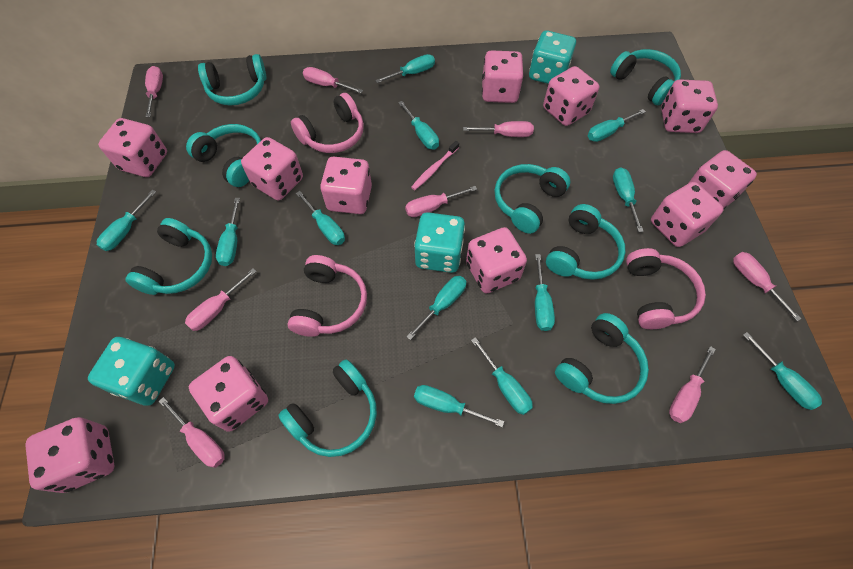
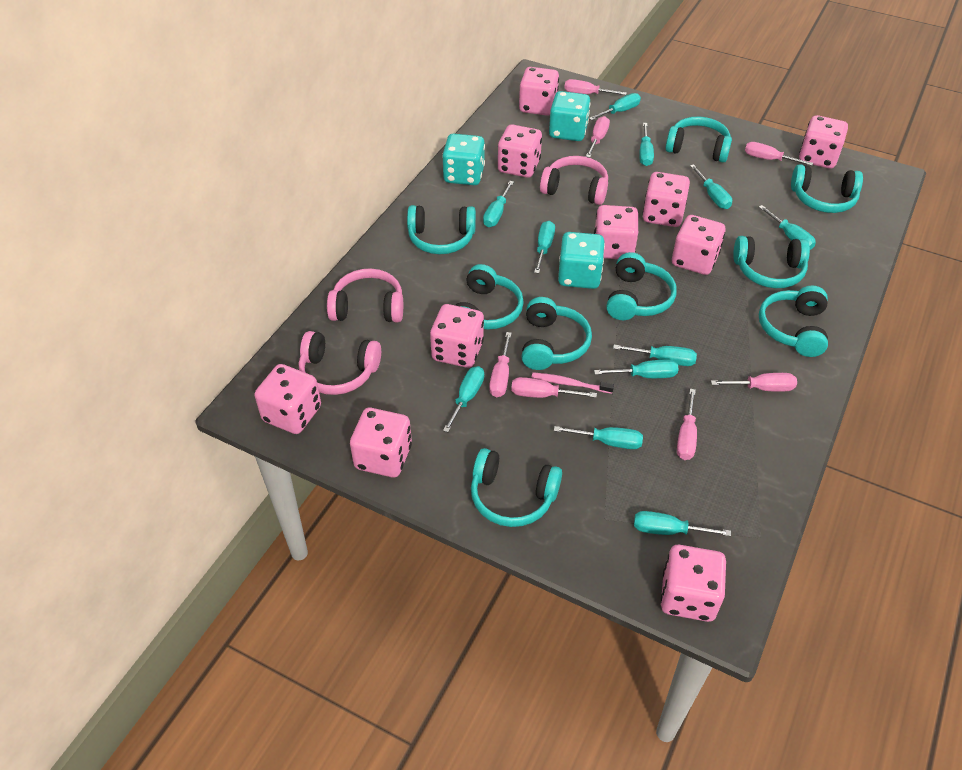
pink dice: 11 -> 10
pink screwdriver: 8 -> 7
turquoise headphones: 8 -> 9
turquoise screwdriver: 12 -> 11

